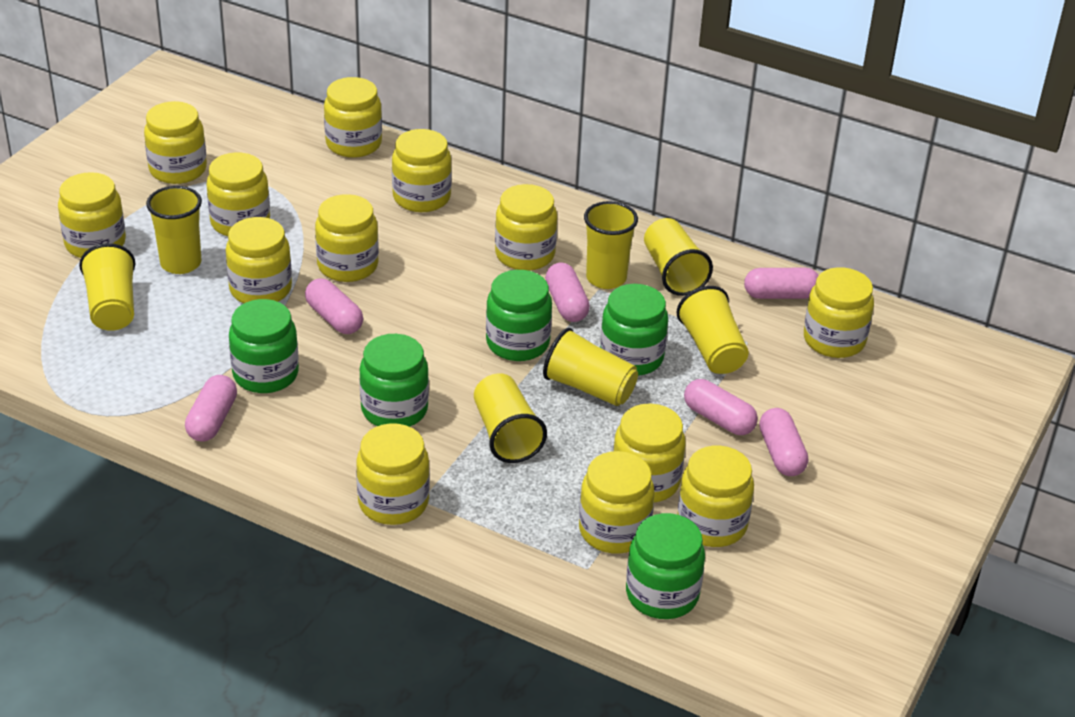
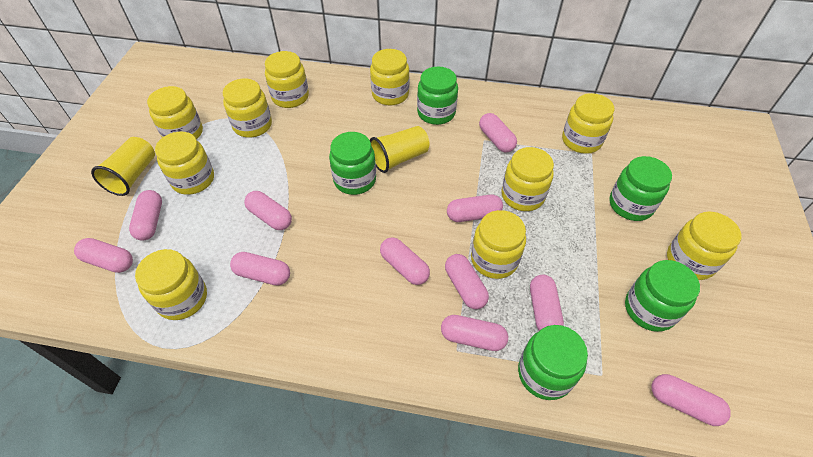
pink capsule: 6 -> 11
yellow cup: 7 -> 2
yellow jar: 13 -> 10

